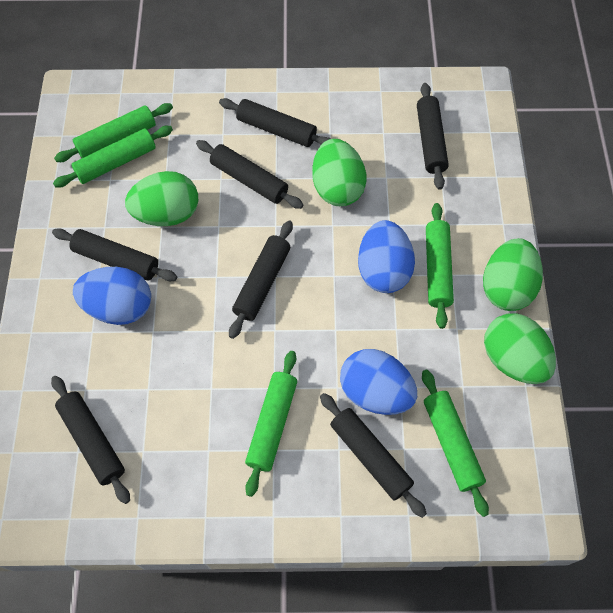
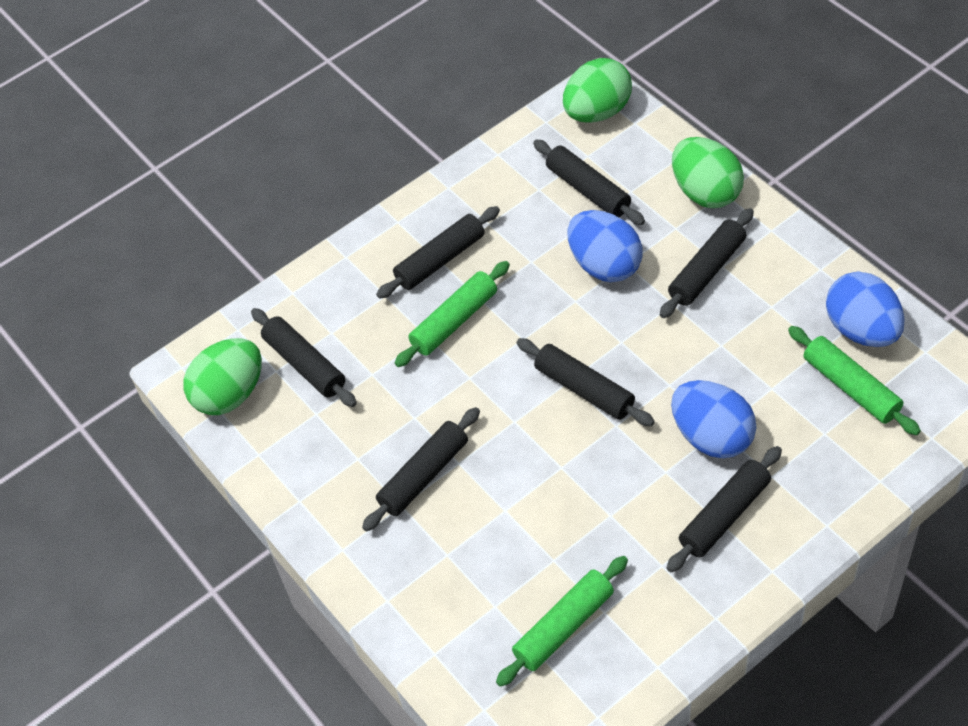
green egg: 4 -> 3
green rolling pin: 5 -> 3

